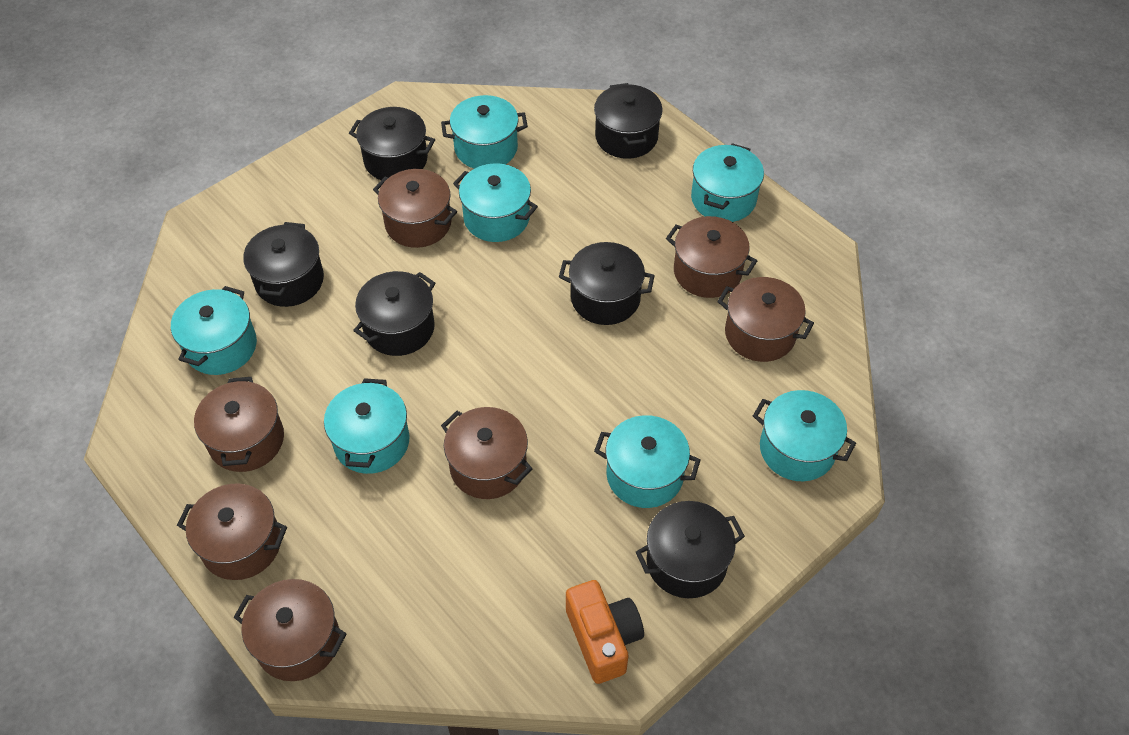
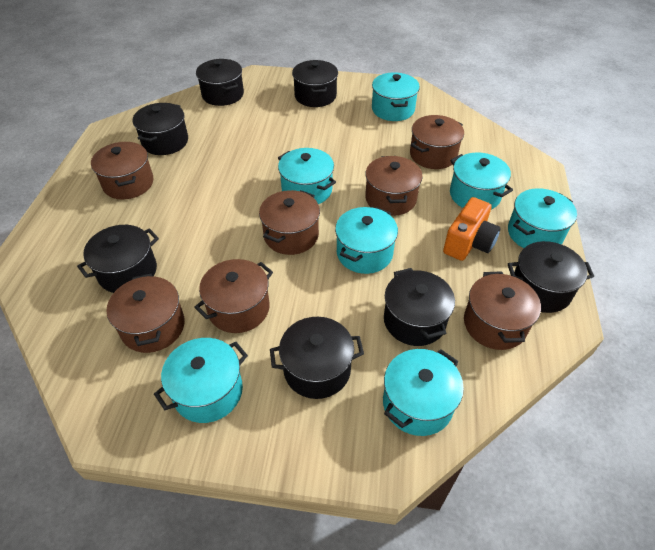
black pot: 6 -> 7

